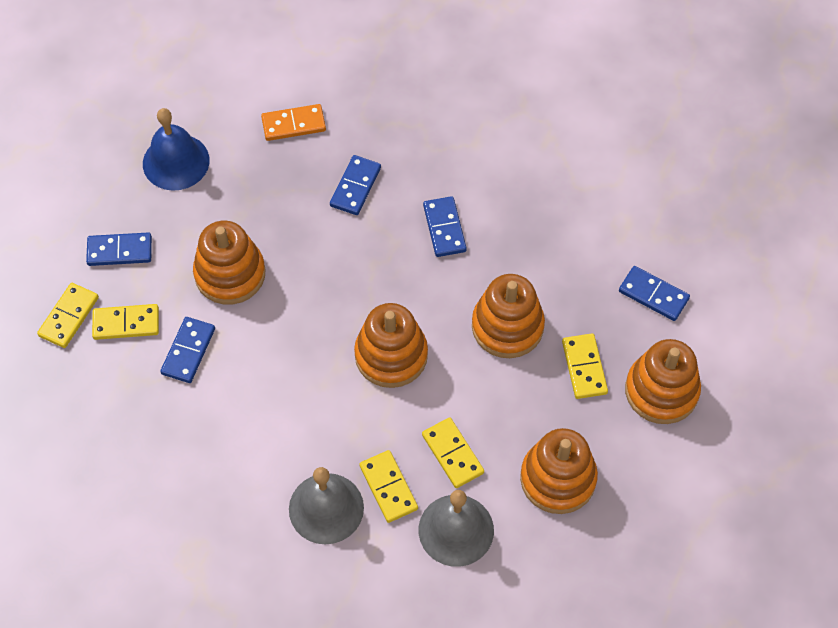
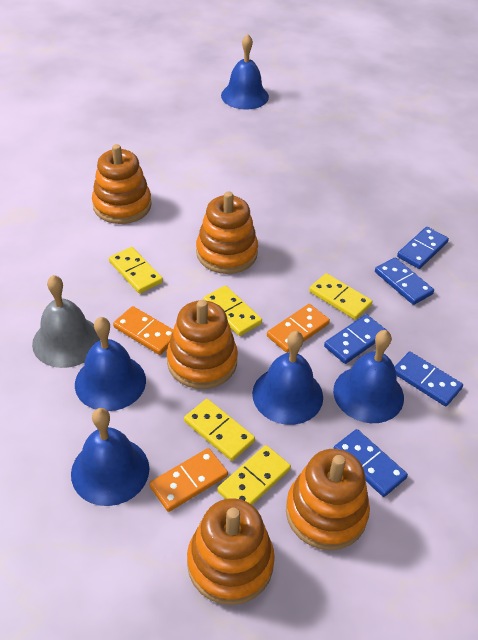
blue bell: 1 -> 5
grey bell: 2 -> 1
orange domino: 1 -> 3

